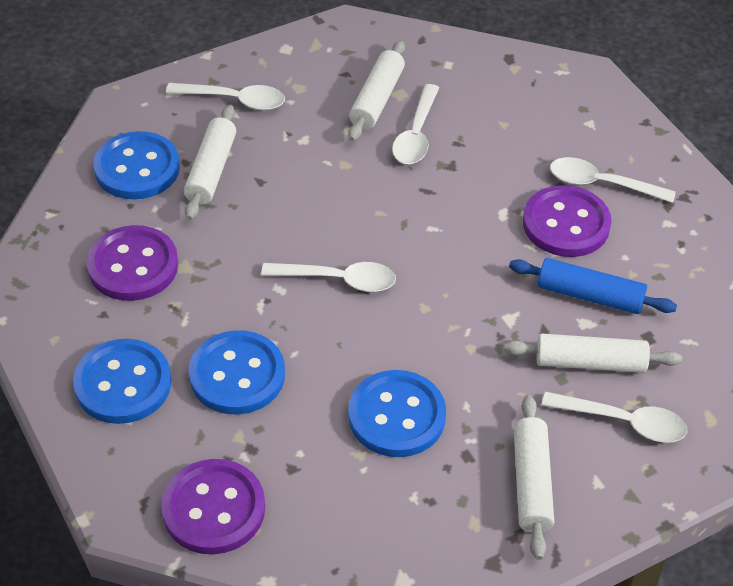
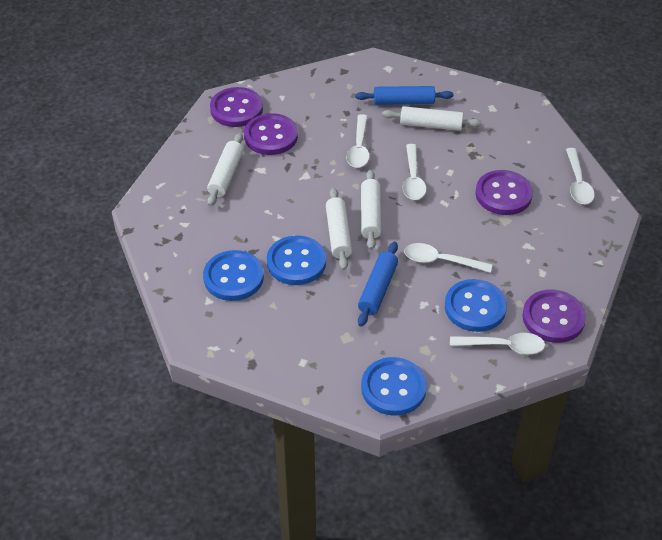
blue rolling pin: 1 -> 2
purple button: 3 -> 4

